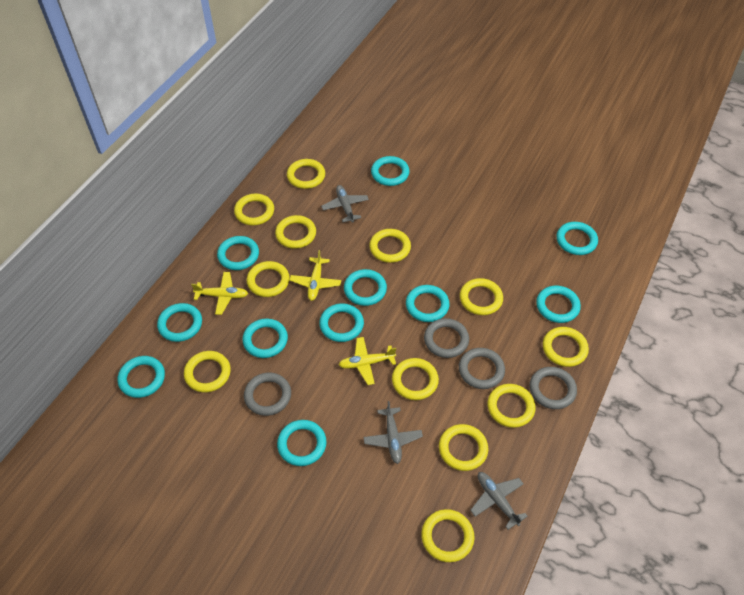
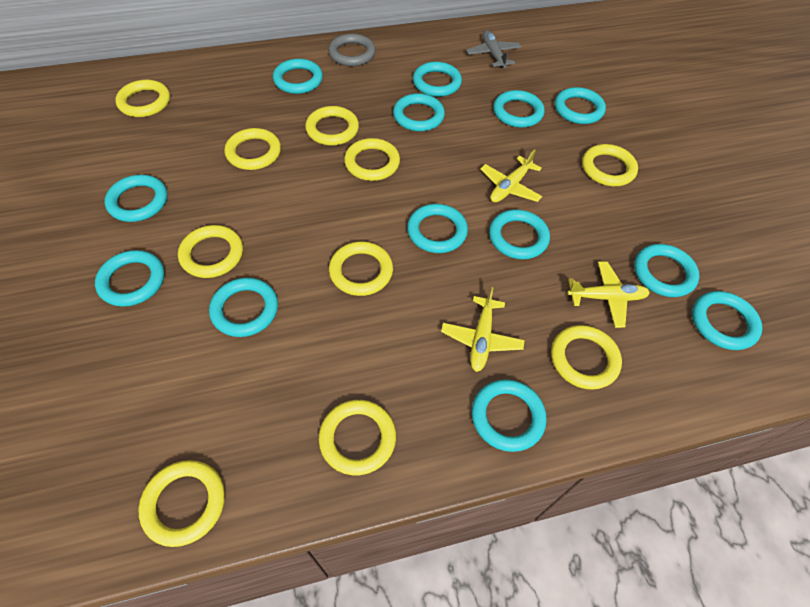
grey plane: 3 -> 1
grey ring: 4 -> 1
turquoise ring: 11 -> 13
yellow ring: 12 -> 10

